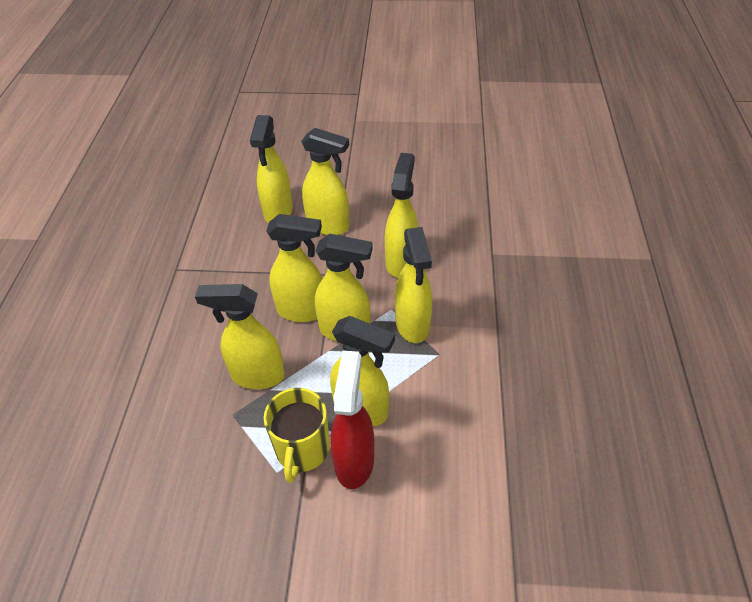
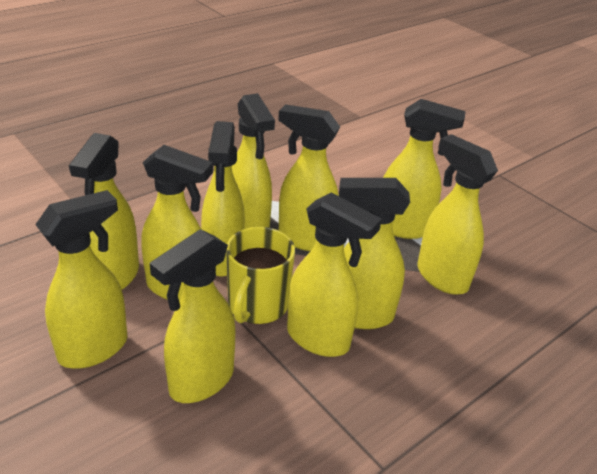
red spray bottle: 1 -> 0
yellow spray bottle: 8 -> 11

